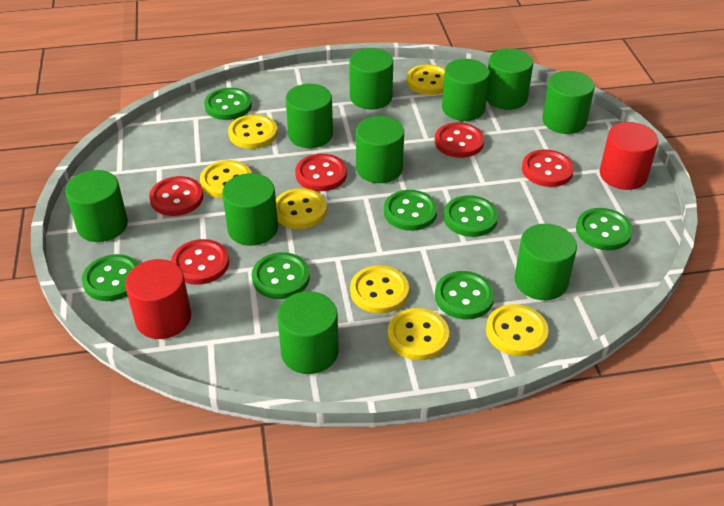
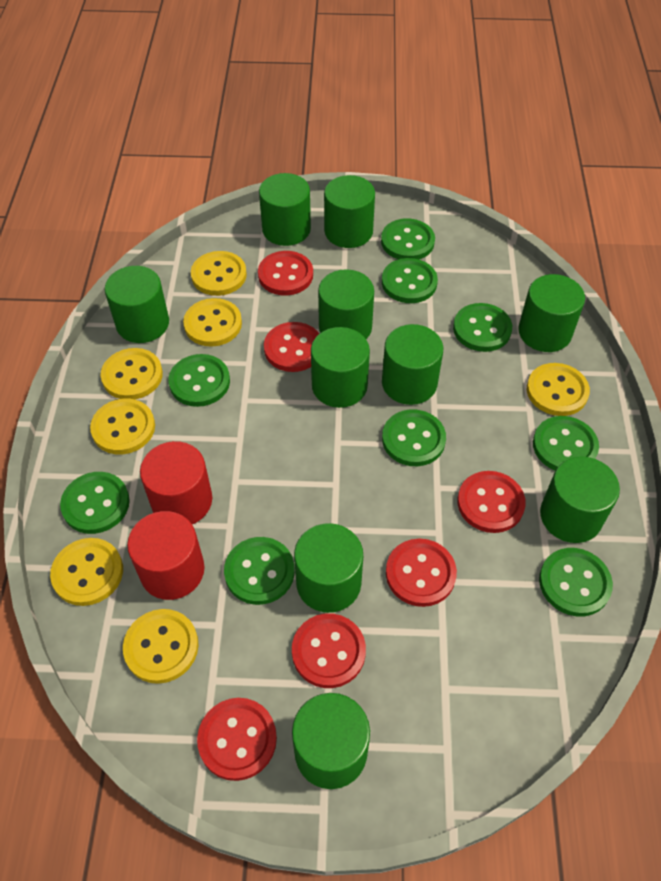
green button: 7 -> 9
red button: 5 -> 6

